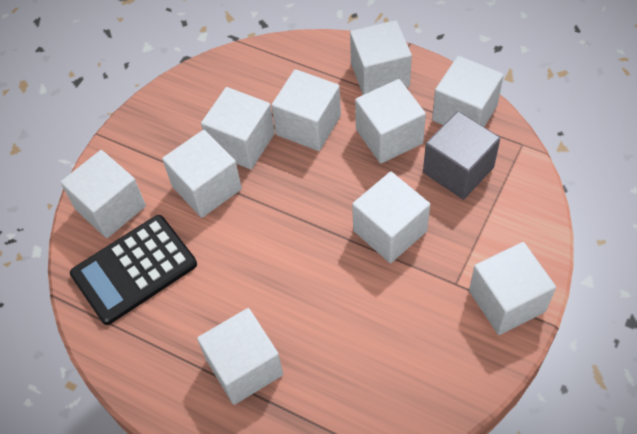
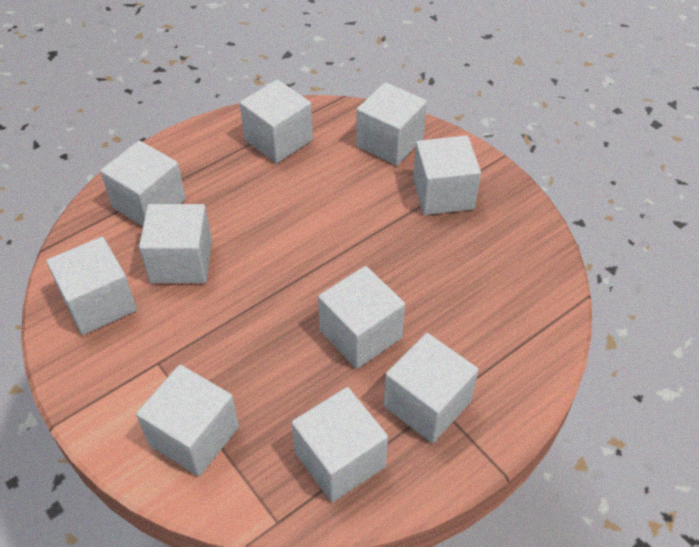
black calculator: 1 -> 0
grey cube: 1 -> 0

